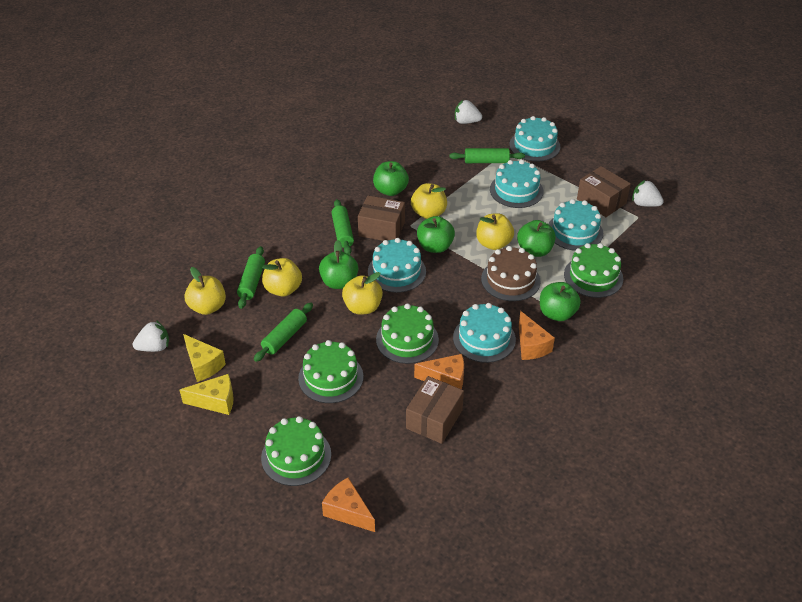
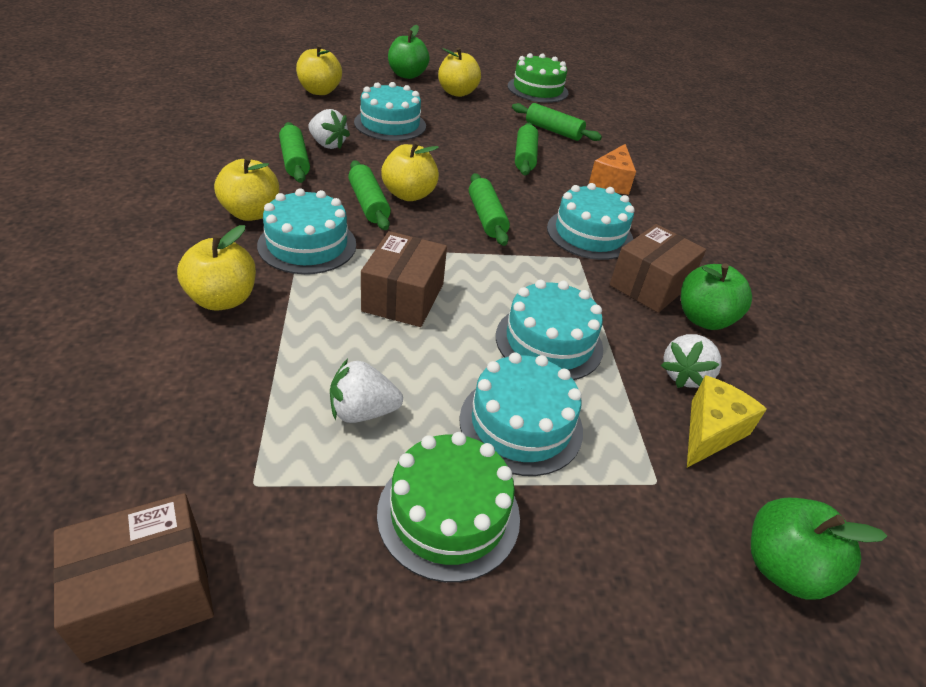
brown cake: 1 -> 0
green apple: 5 -> 3
green cake: 4 -> 2
green rolling pin: 4 -> 5
orange cheese: 3 -> 1
yellow cheese: 2 -> 1

